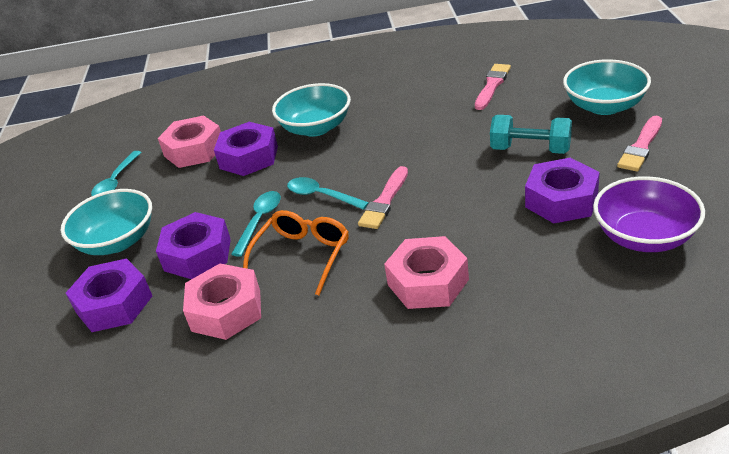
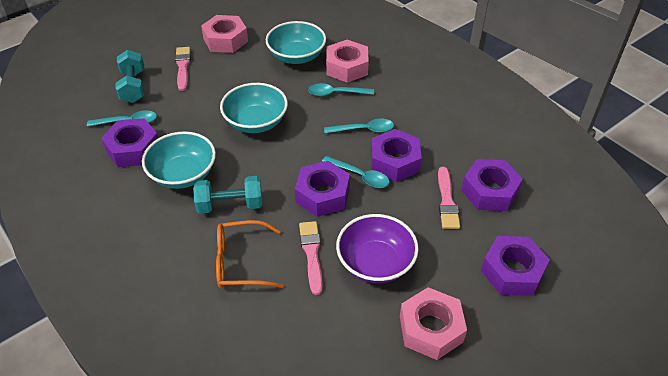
purple nut: 4 -> 5
turquoise dumbbell: 1 -> 2
turquoise spoon: 3 -> 4

